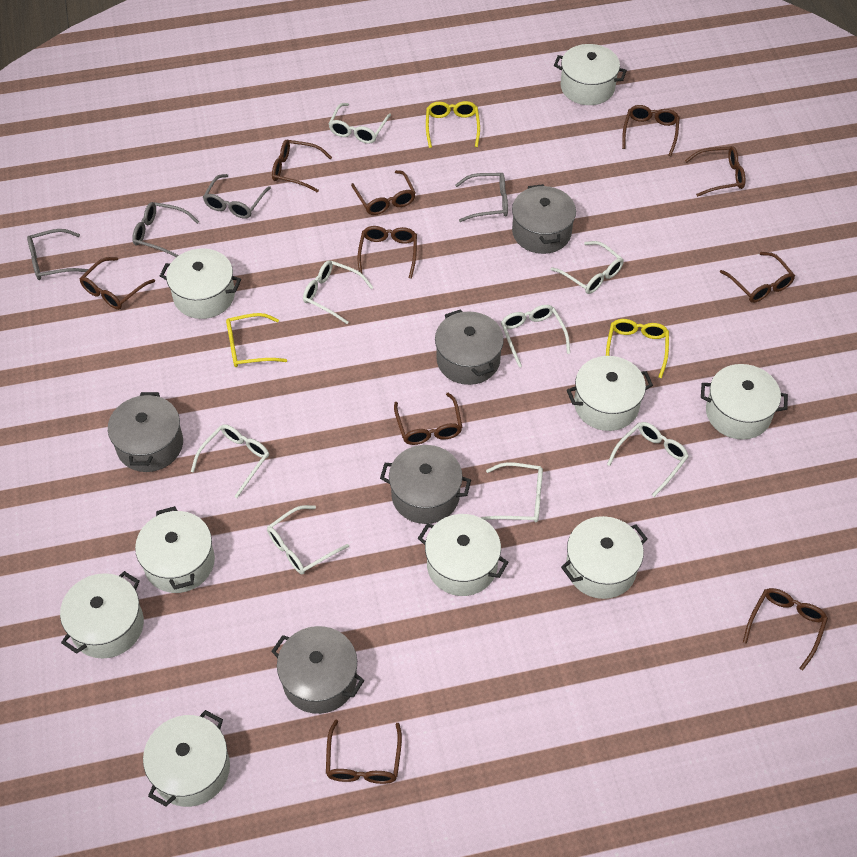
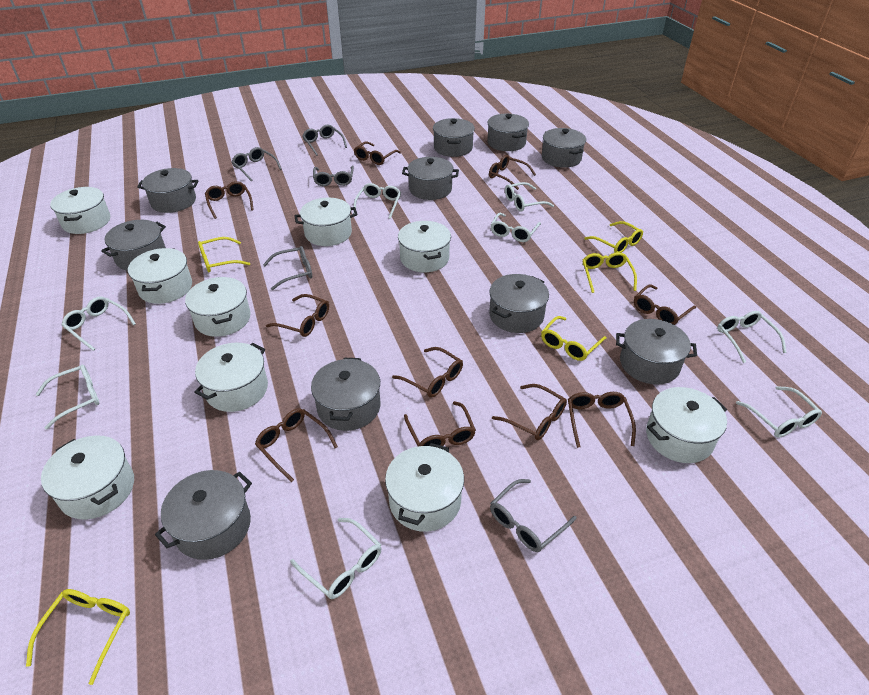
grey glasses: 4 -> 5
grey pot: 5 -> 10
yellow glasses: 3 -> 5

